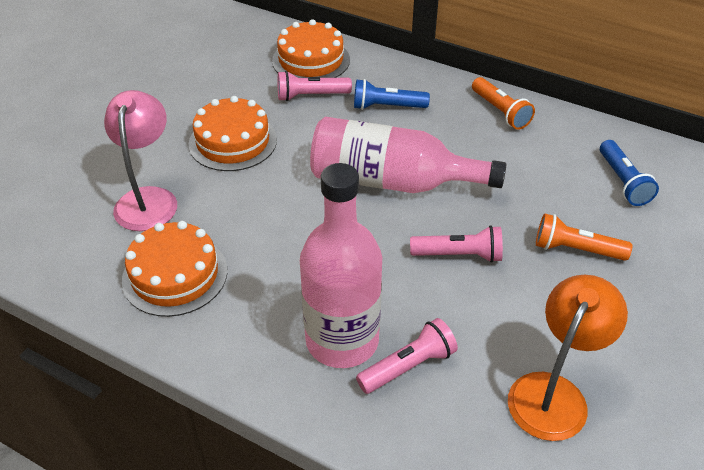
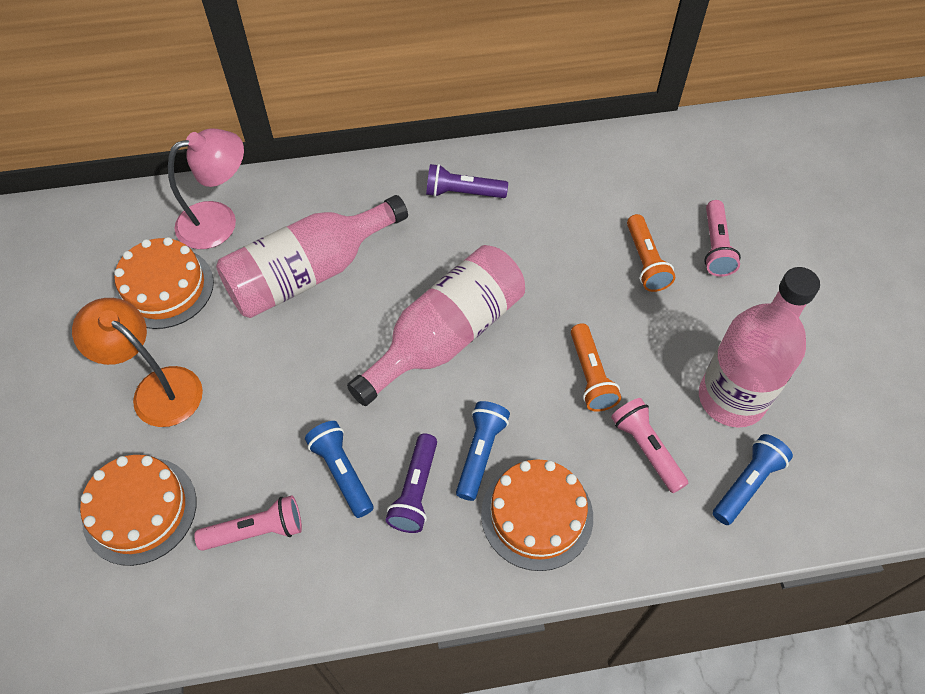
blue flashlight: 2 -> 3
pink bottle: 2 -> 3
purple flashlight: 0 -> 2

